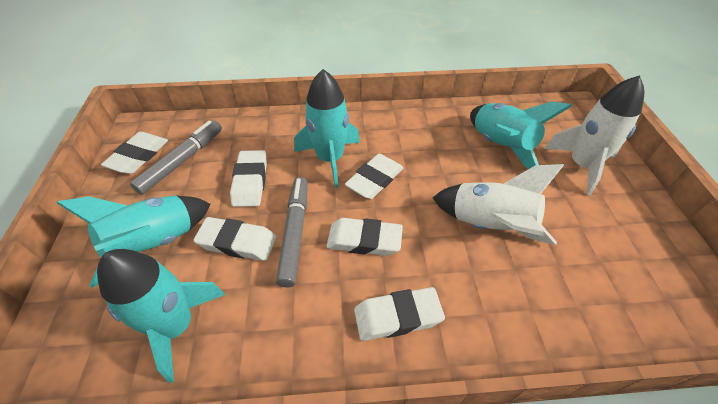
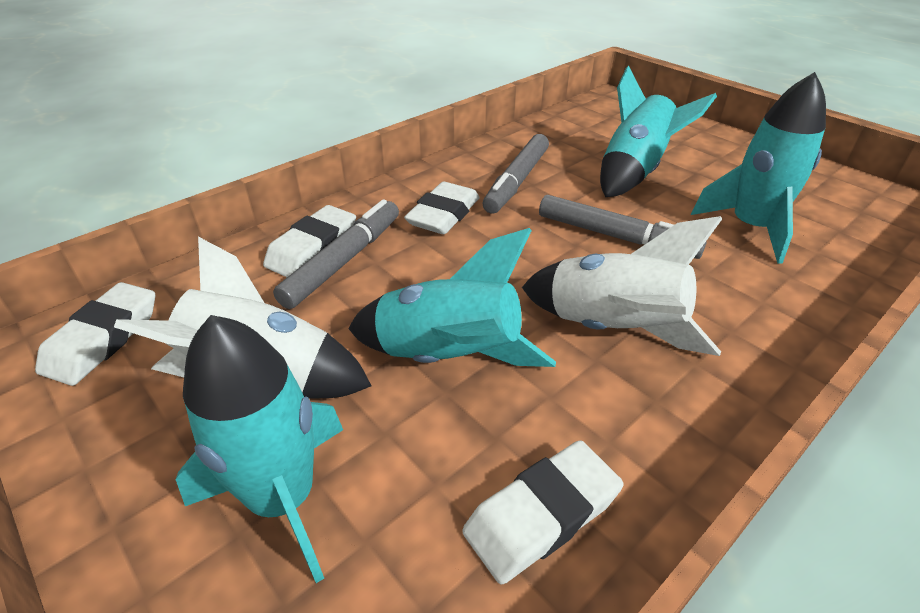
grey marker: 2 -> 3
white eraser: 6 -> 4

